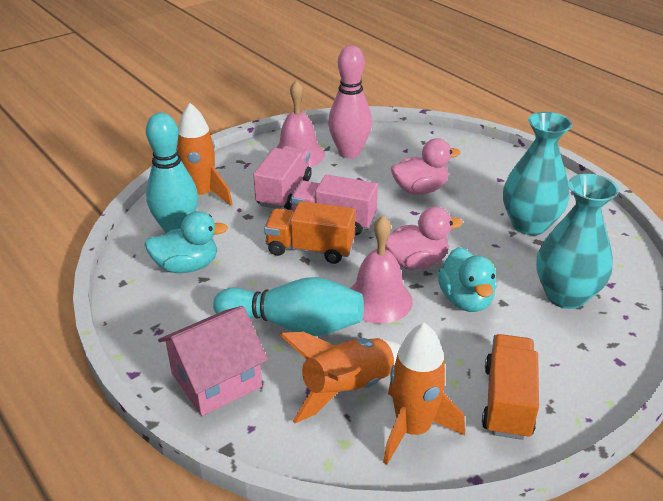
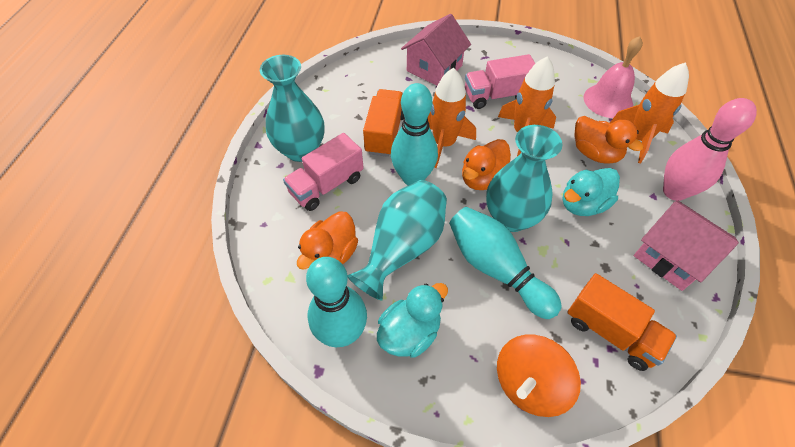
orange duck: 0 -> 3
orange spinning top: 0 -> 1
pink bell: 2 -> 1
pink duck: 2 -> 0
pink house: 1 -> 2
turquoise bowling pin: 2 -> 3
turquoise vase: 2 -> 3

